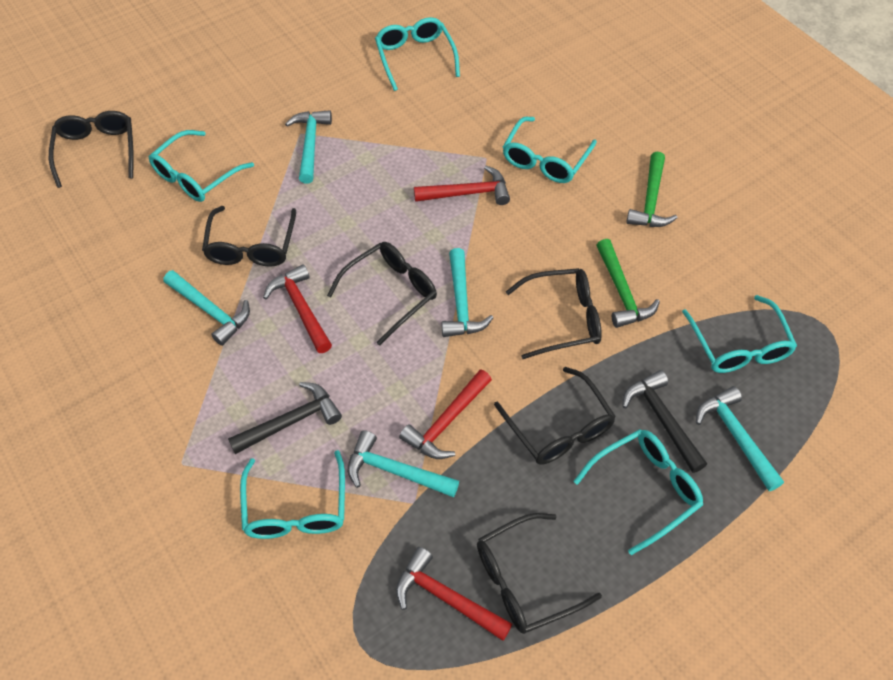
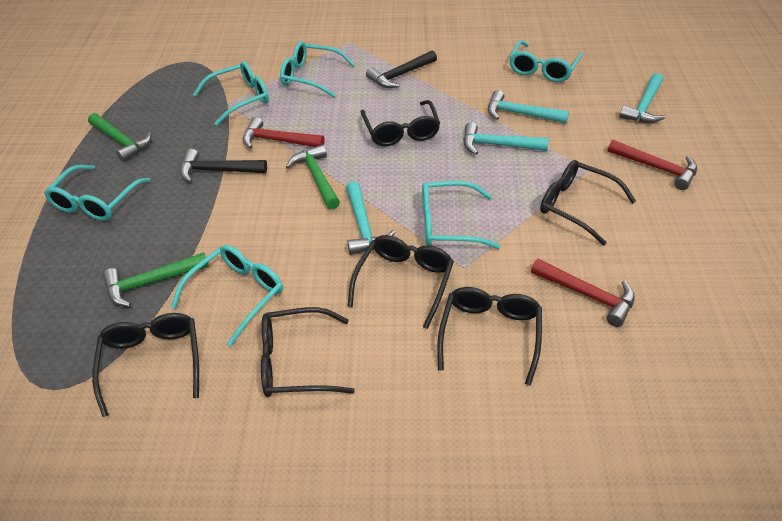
green hammer: 2 -> 3
red hammer: 4 -> 3
turquoise hammer: 5 -> 4

